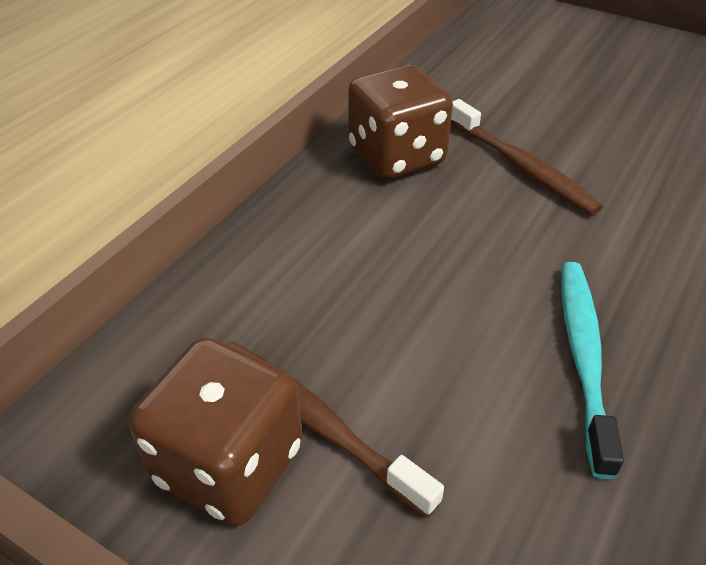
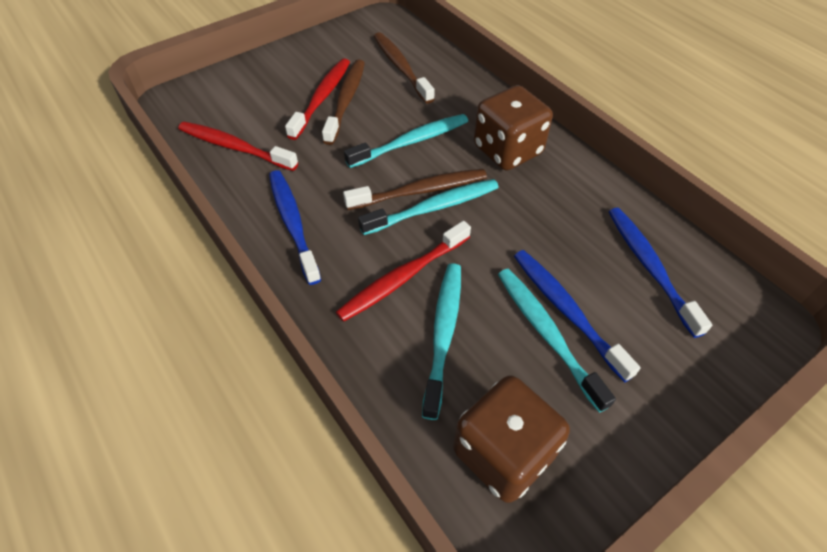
blue toothbrush: 0 -> 3
brown toothbrush: 2 -> 3
red toothbrush: 0 -> 3
turquoise toothbrush: 1 -> 4

